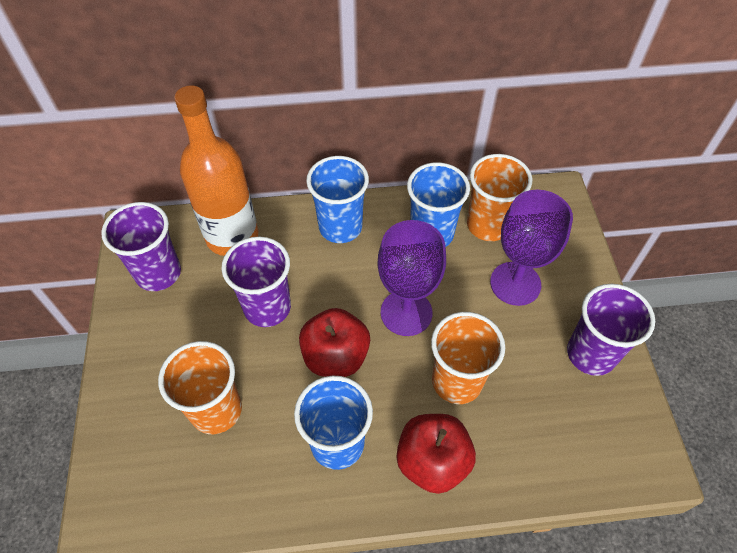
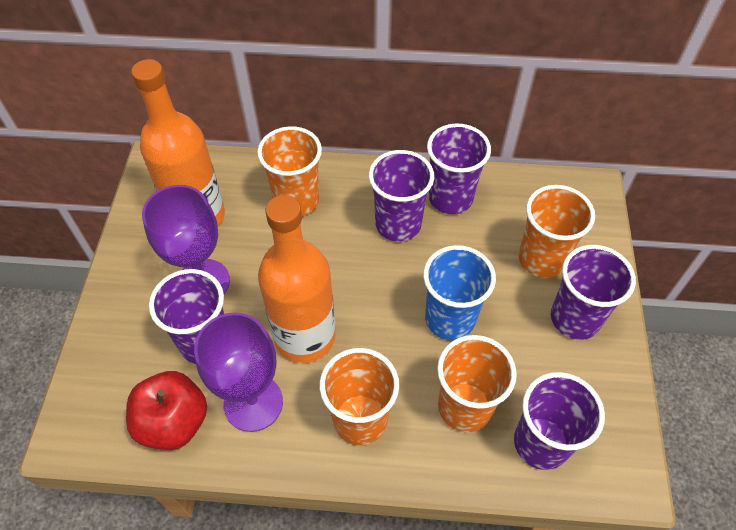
blue cup: 3 -> 1
orange bottle: 1 -> 2
orange cup: 3 -> 4
purple cup: 3 -> 5
red apple: 2 -> 1

